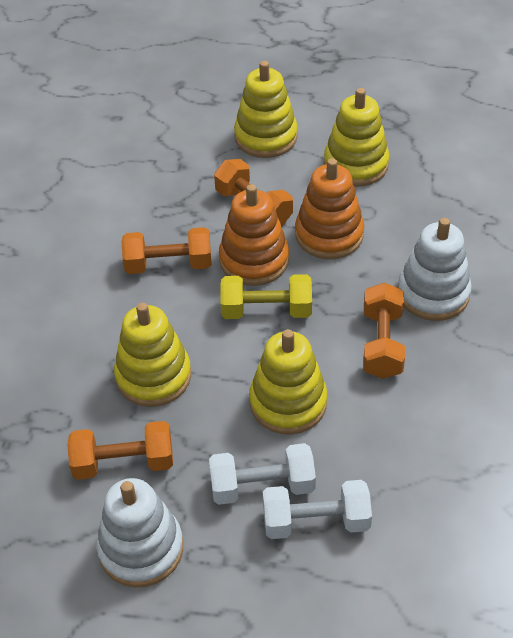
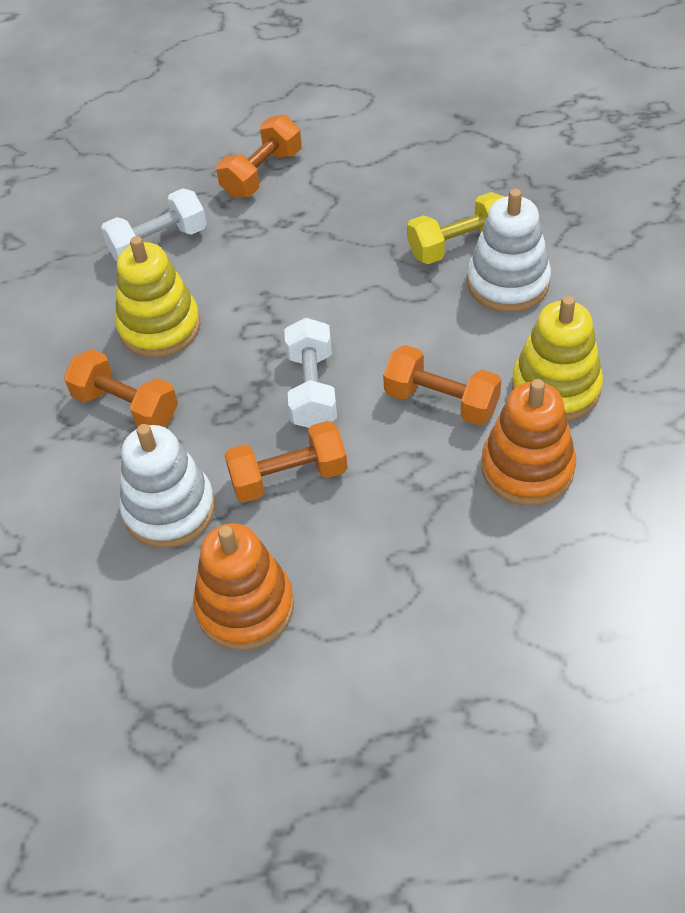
yellow stacking toy: 4 -> 2

